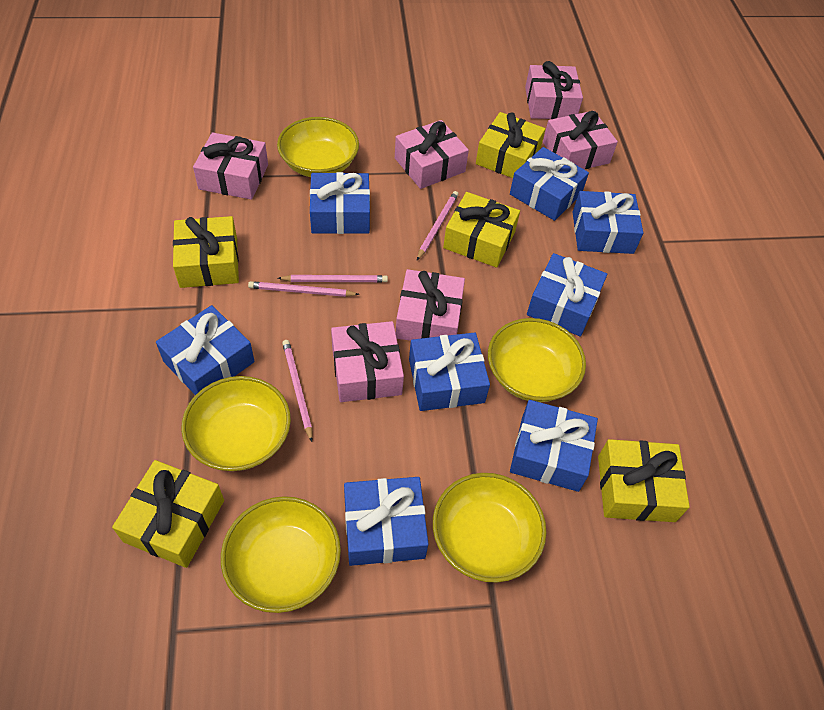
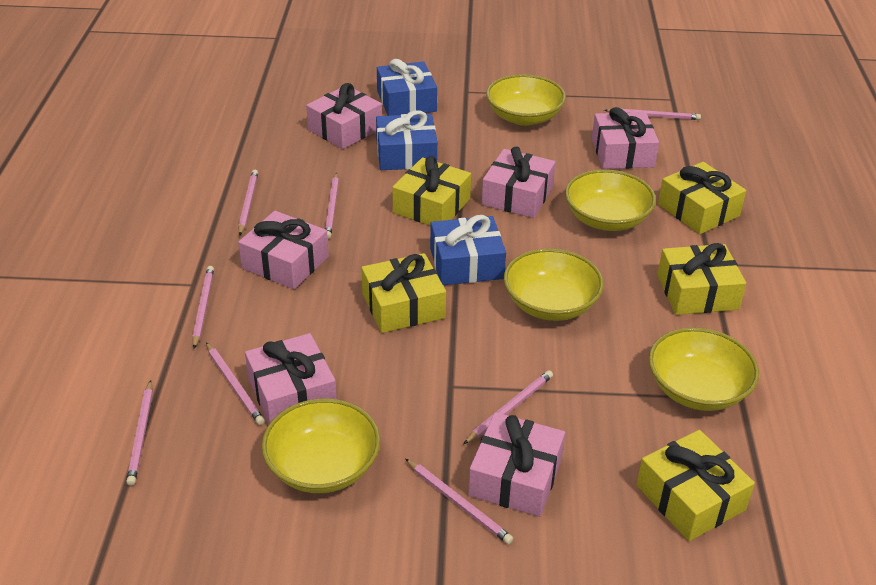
blue gift: 8 -> 3
pink pencil: 4 -> 8

